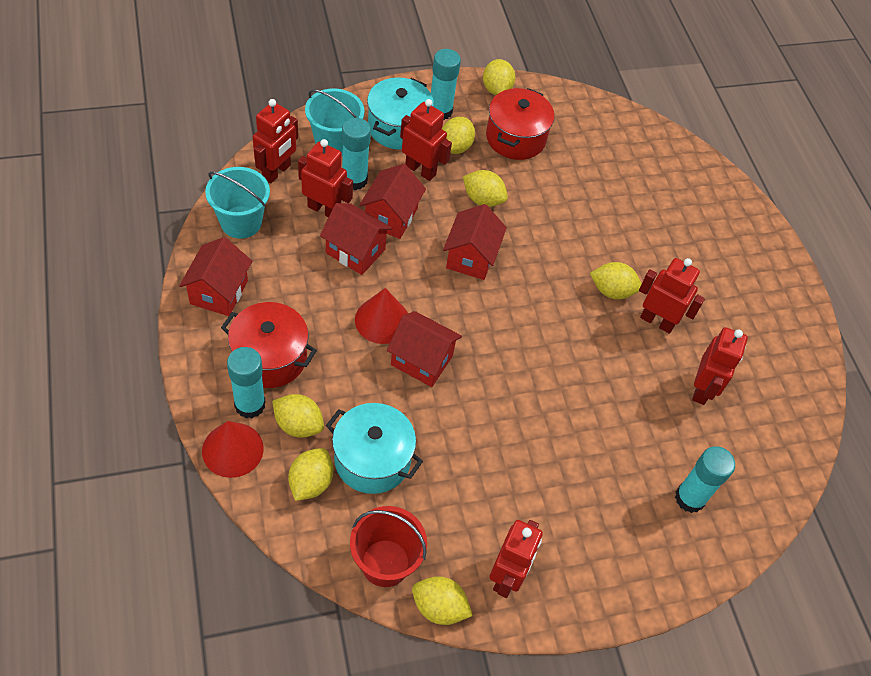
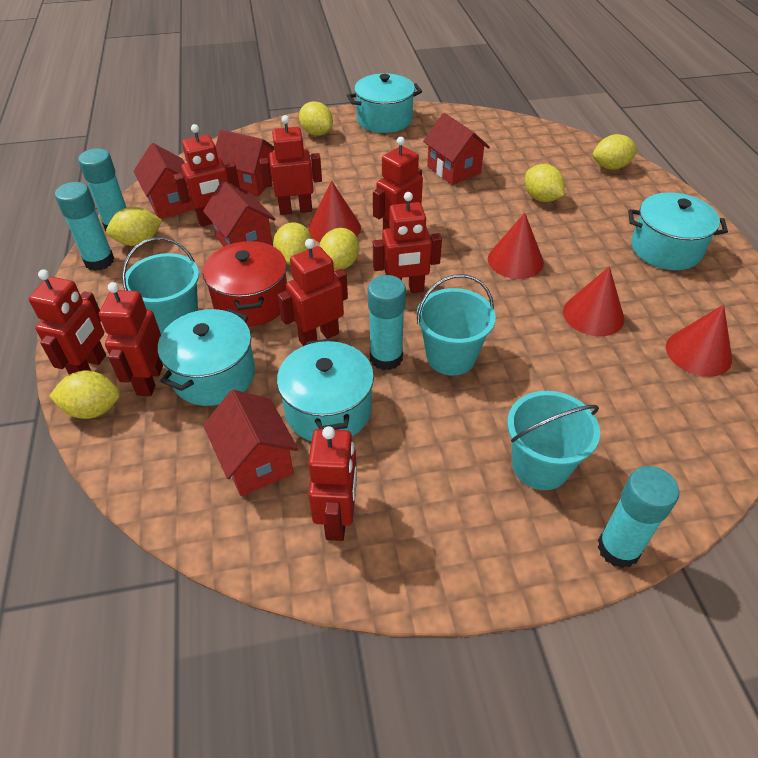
red bucket: 1 -> 0
red cone: 2 -> 4
red pot: 2 -> 1
red robot: 6 -> 8
turquoise bucket: 2 -> 3
turquoise pot: 2 -> 4

